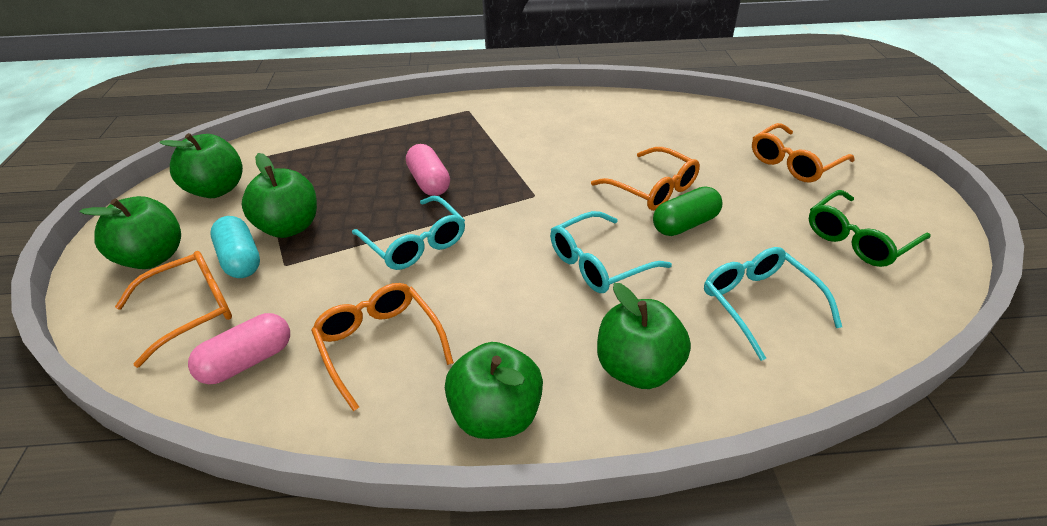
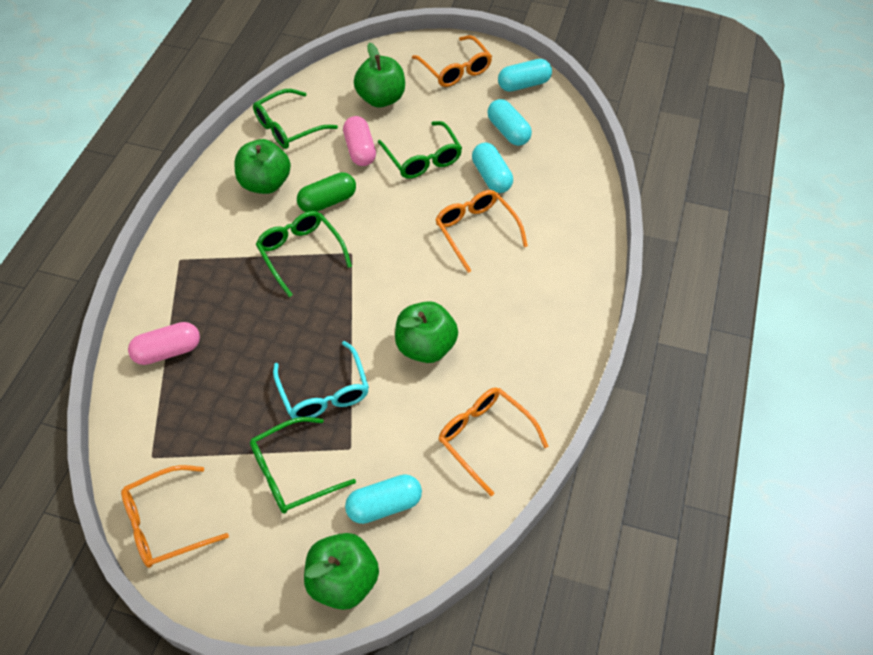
green apple: 5 -> 4
green glasses: 1 -> 4
turquoise capsule: 1 -> 4
turquoise glasses: 3 -> 1

